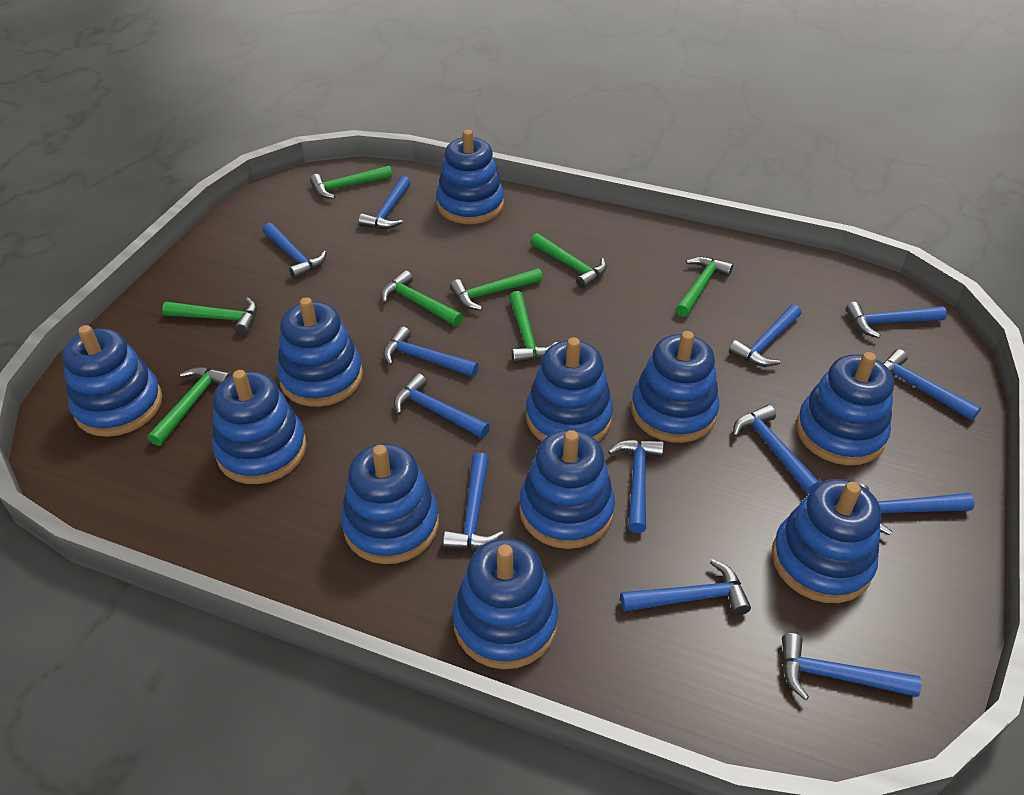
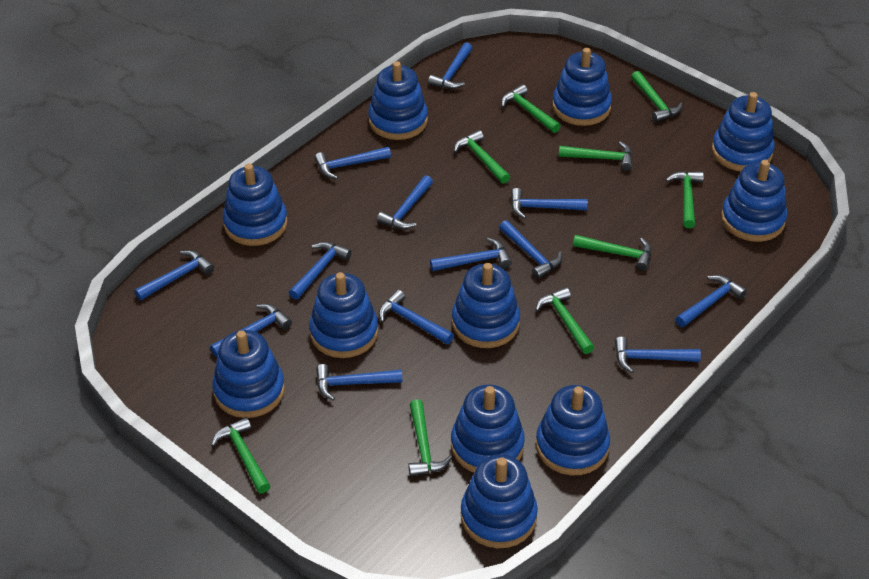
green hammer: 8 -> 9

